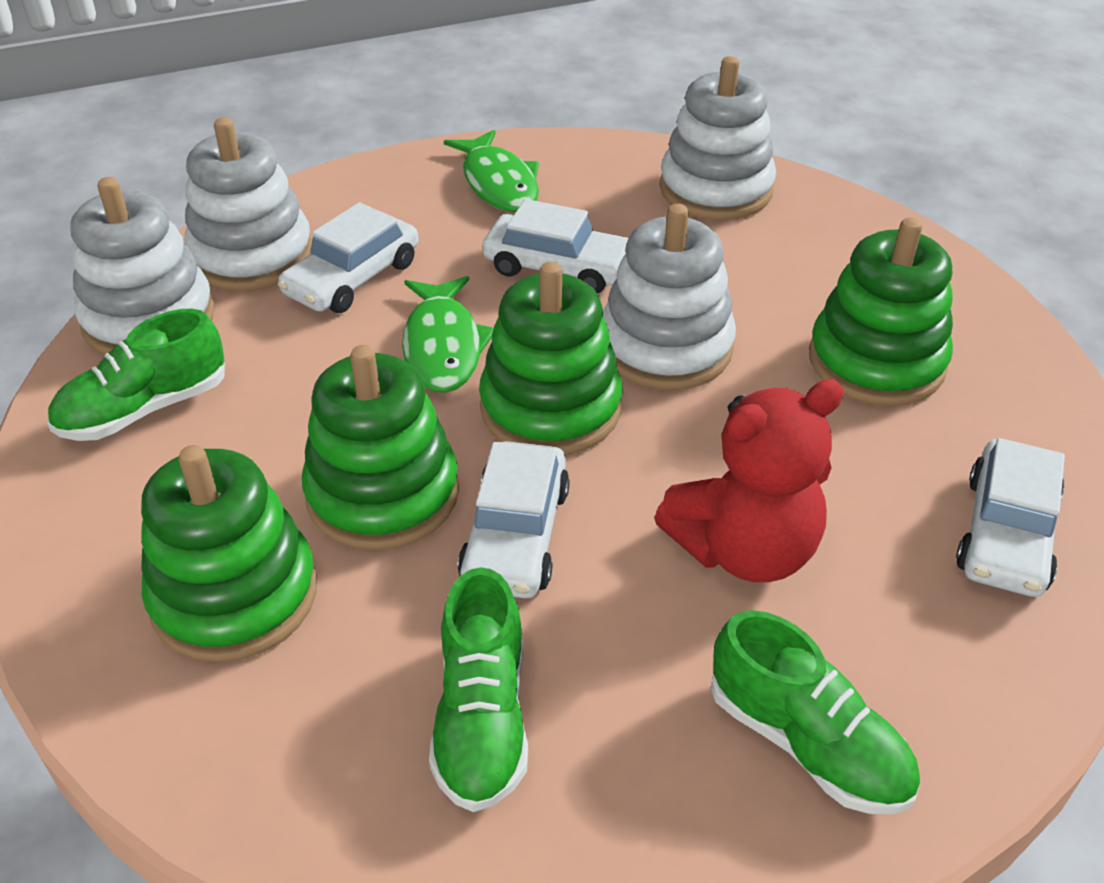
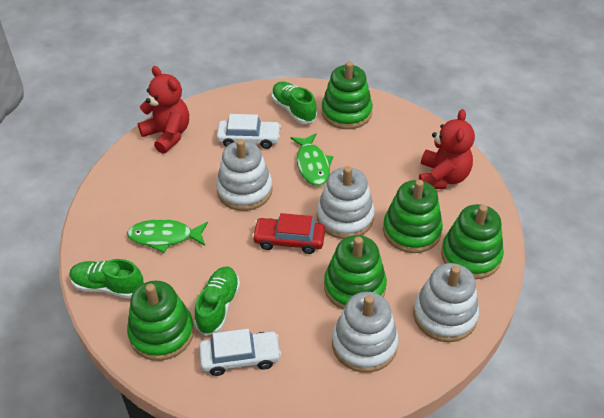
green stacking toy: 4 -> 5
red car: 0 -> 1
red teddy bear: 1 -> 2
white car: 4 -> 2

